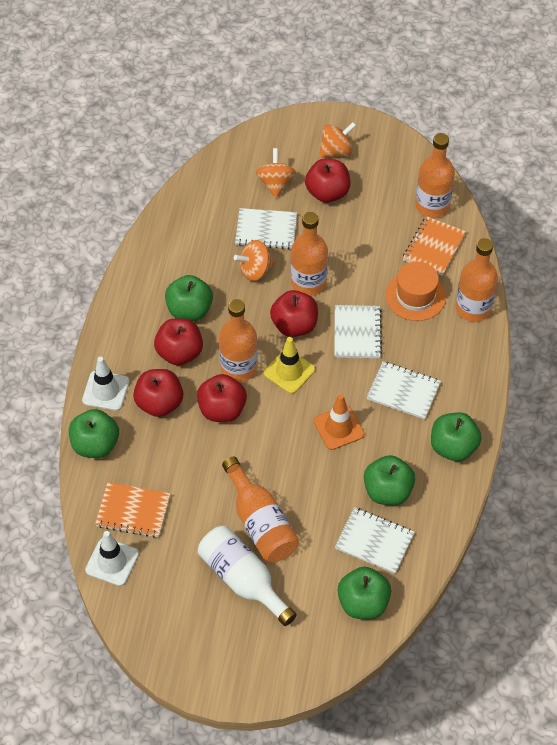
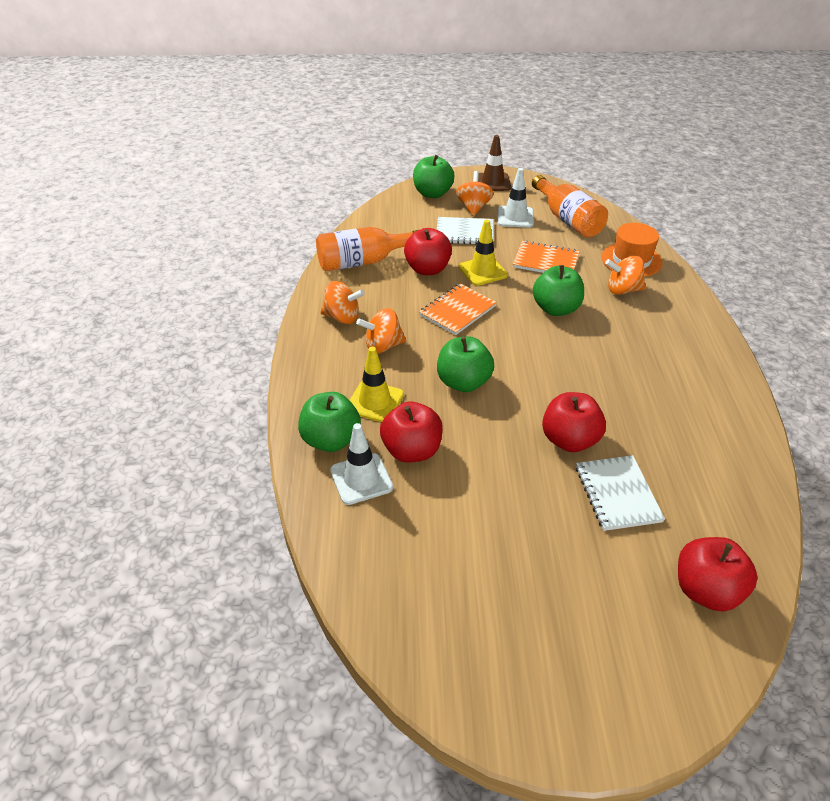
brown traffic cone: 0 -> 1
green apple: 5 -> 4
orange bottle: 5 -> 2
orange spinning top: 3 -> 4
orange traffic cone: 1 -> 0
red apple: 5 -> 4
white bottle: 1 -> 0
white notebook: 4 -> 2
yellow traffic cone: 1 -> 2

